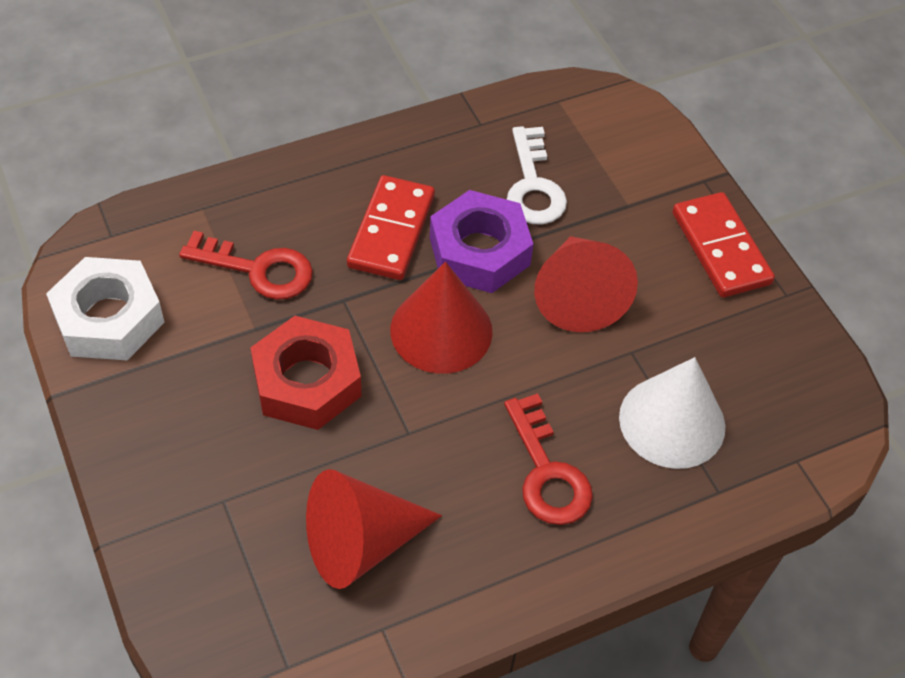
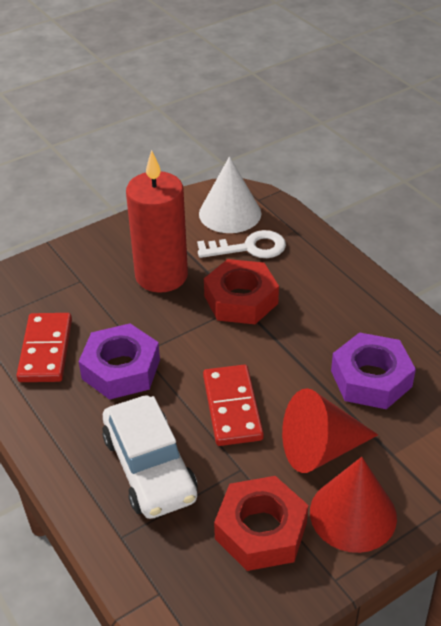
purple nut: 1 -> 2
red candle: 0 -> 1
red cone: 3 -> 2
red key: 2 -> 0
red nut: 1 -> 2
white car: 0 -> 1
white nut: 1 -> 0

